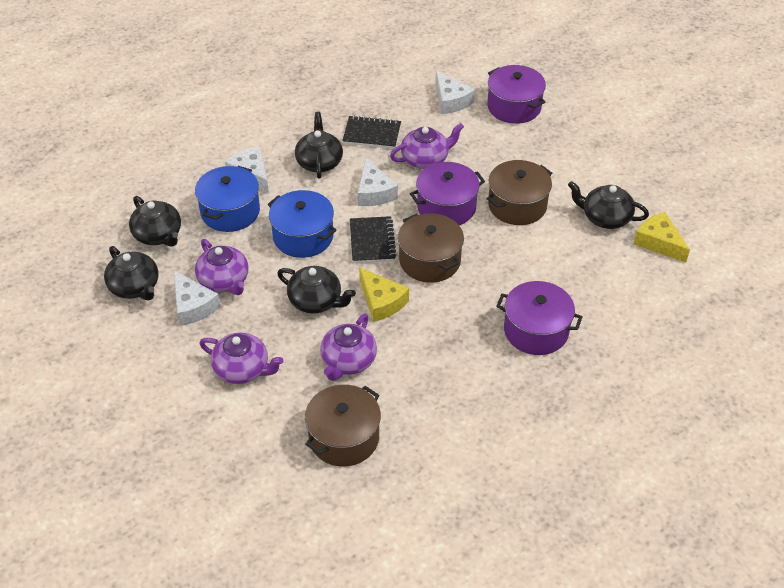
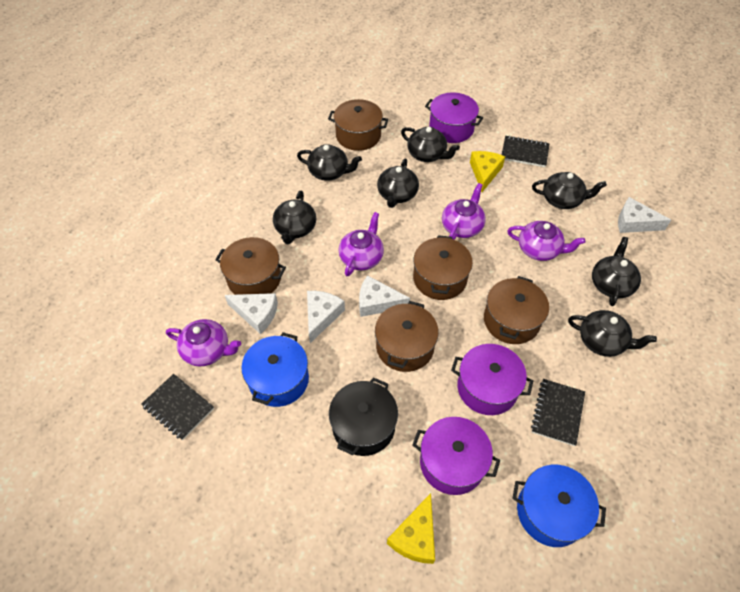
black notebook: 2 -> 3
black pot: 0 -> 1
black teapot: 5 -> 7
brown pot: 3 -> 5

